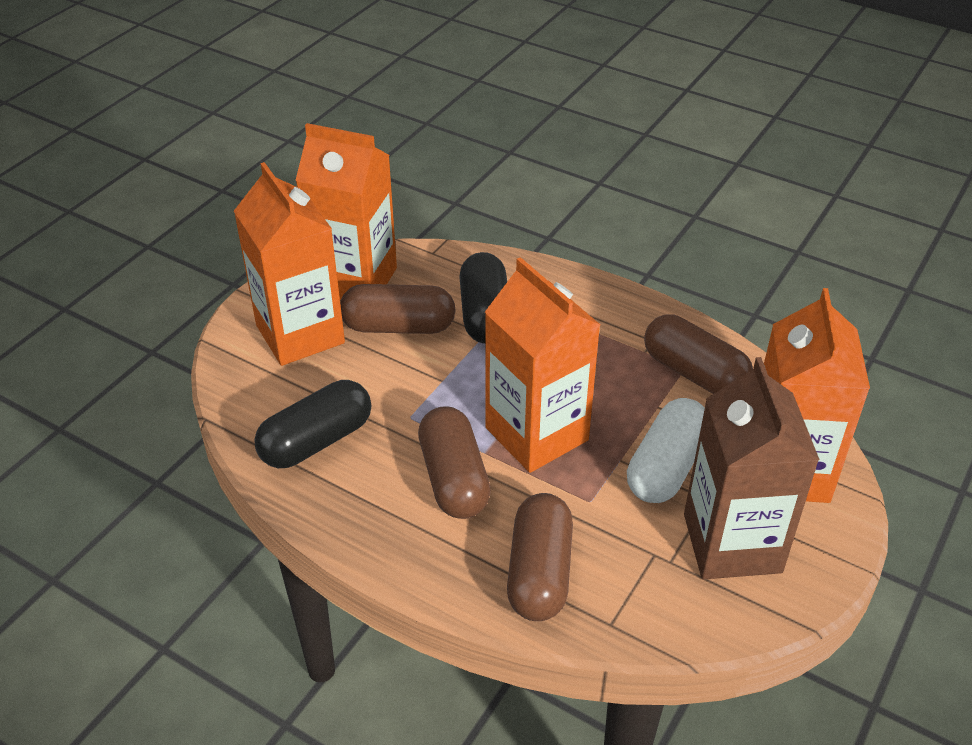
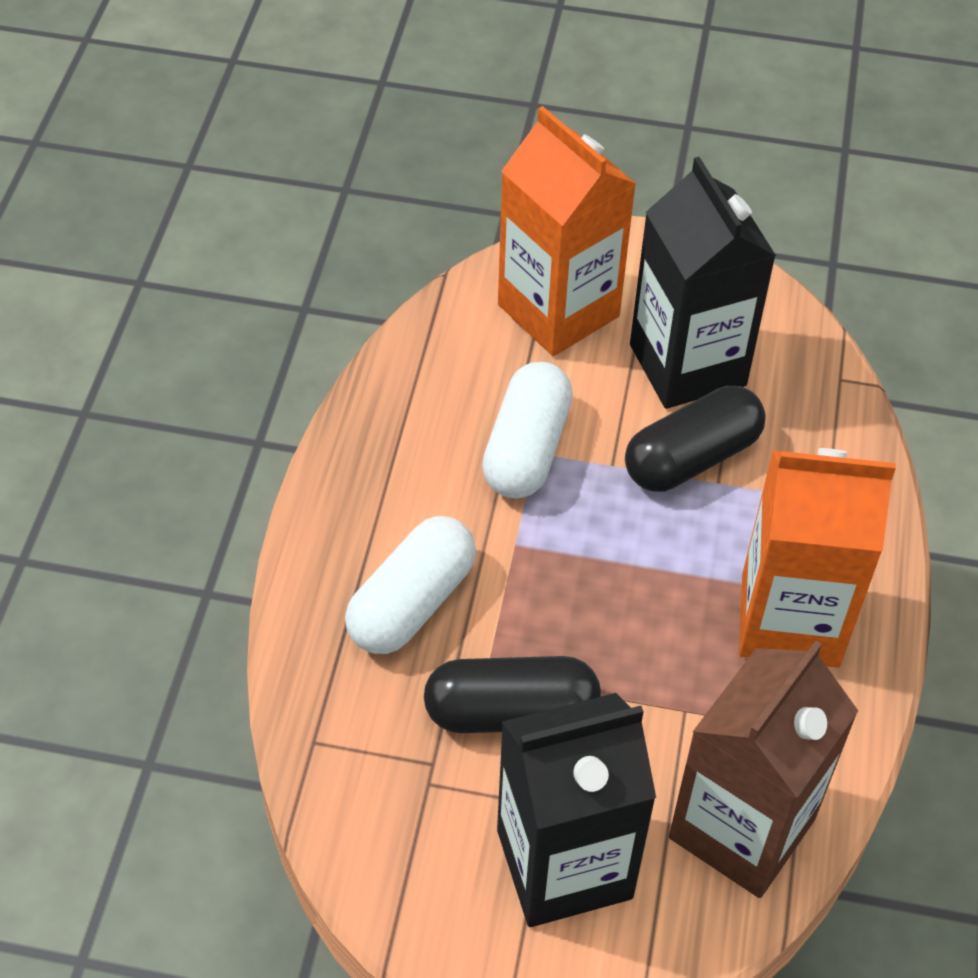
black carton: 0 -> 2
brown capsule: 4 -> 0
orange carton: 4 -> 2
white capsule: 1 -> 2

